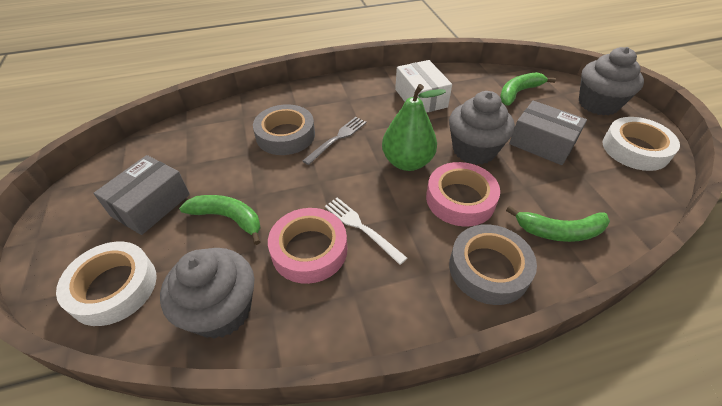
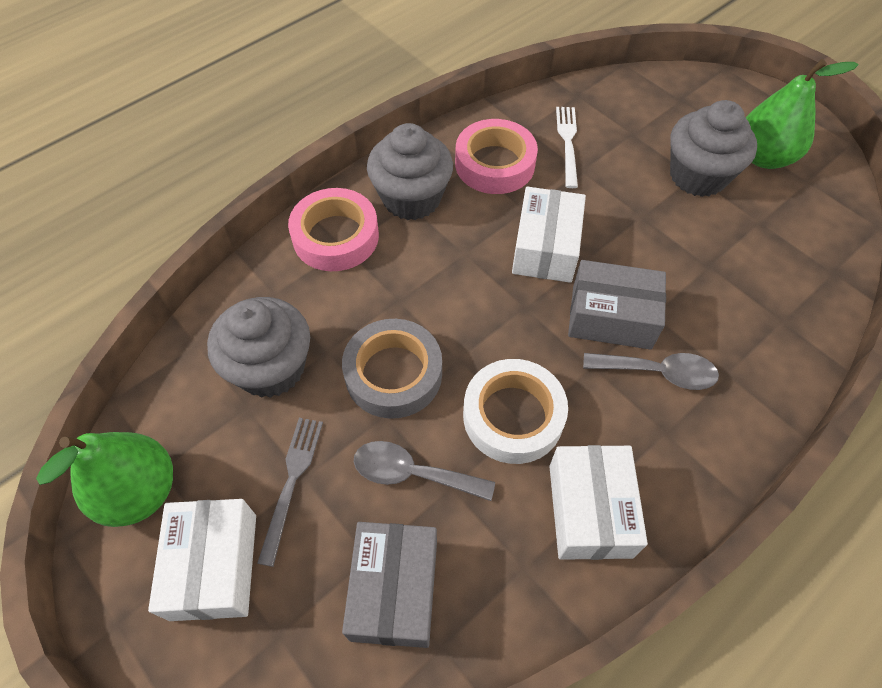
green banana: 3 -> 0
green pear: 1 -> 2
grey spoon: 0 -> 2
grey tape: 2 -> 1
white box: 1 -> 3
white tape: 2 -> 1

